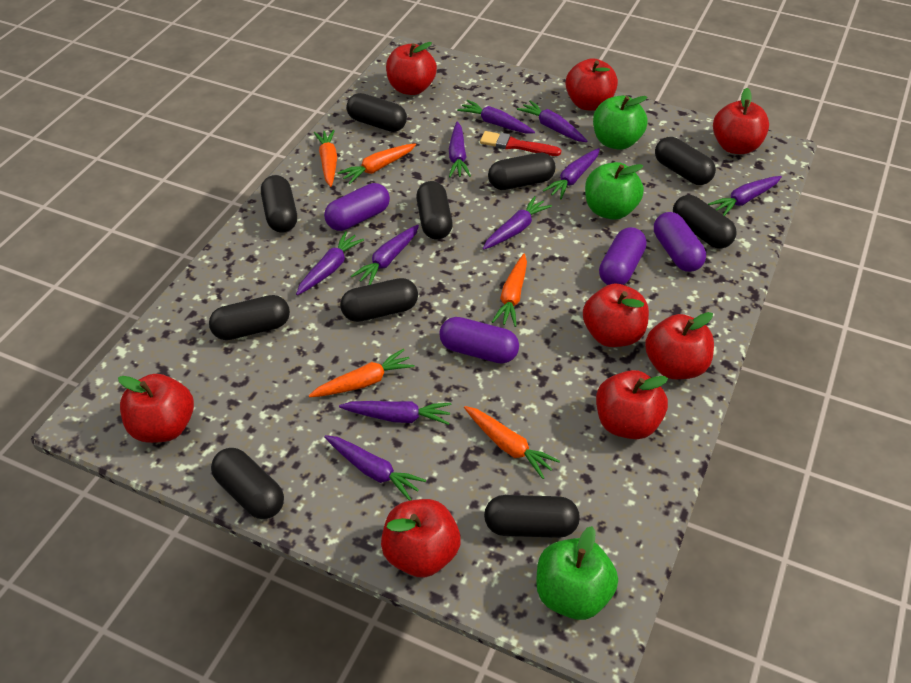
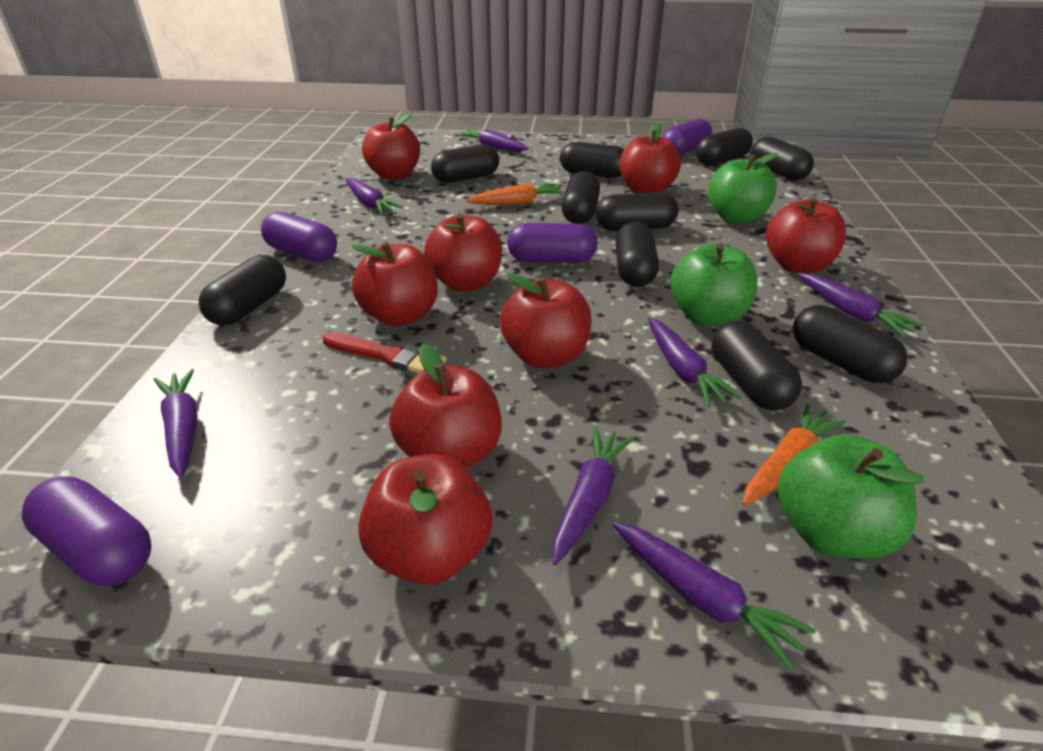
orange carrot: 5 -> 2
purple carrot: 10 -> 7

